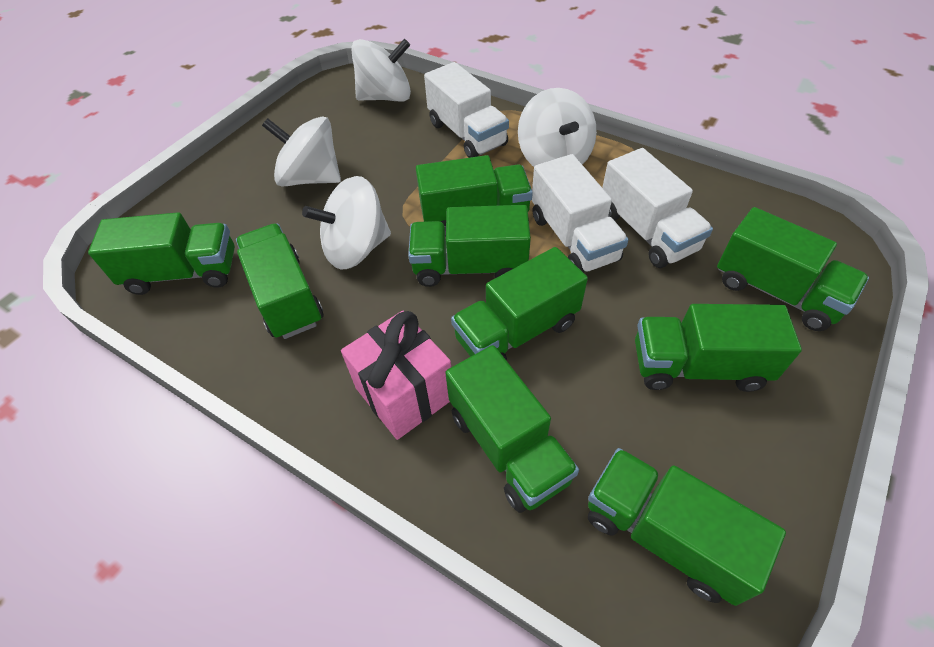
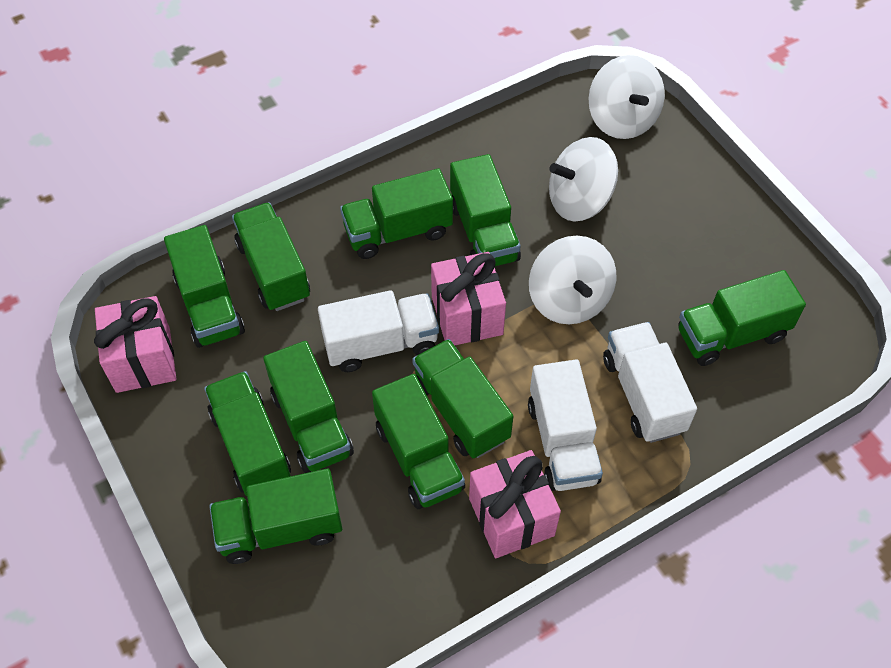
green truck: 9 -> 10
pink gift: 1 -> 3
white spinning top: 4 -> 3

